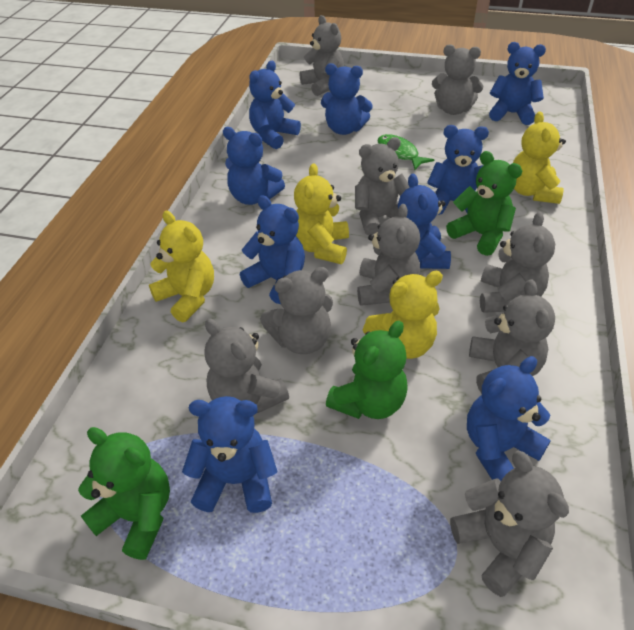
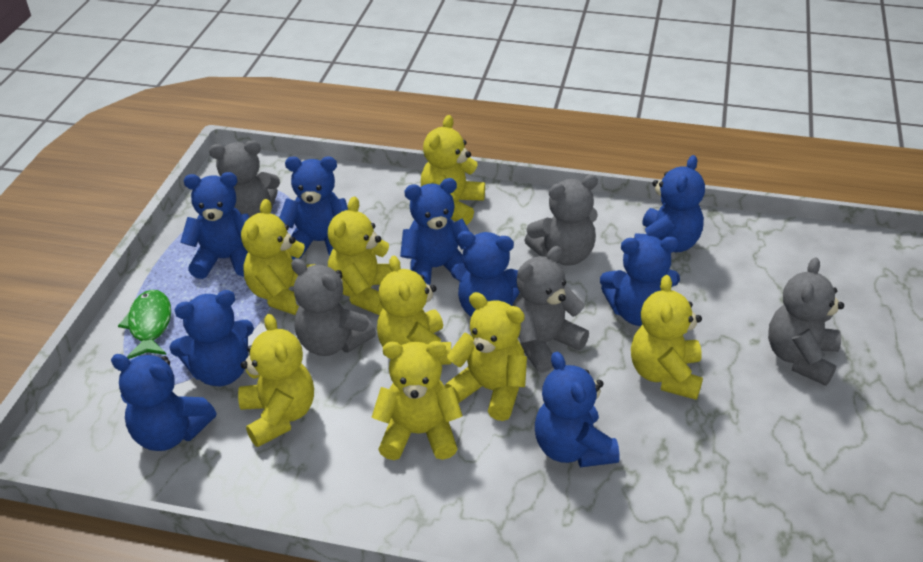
green teddy bear: 3 -> 0
grey teddy bear: 9 -> 5
yellow teddy bear: 4 -> 8

